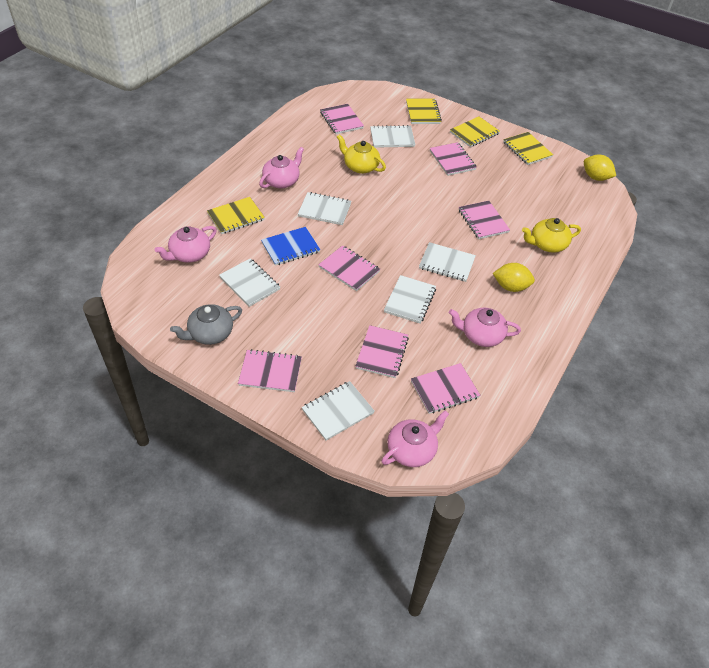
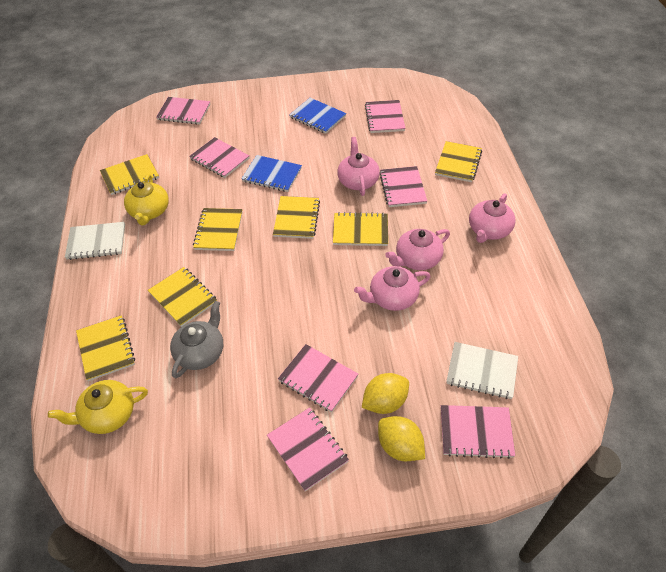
blue notebook: 1 -> 2
white notebook: 6 -> 2
yellow notebook: 4 -> 7

